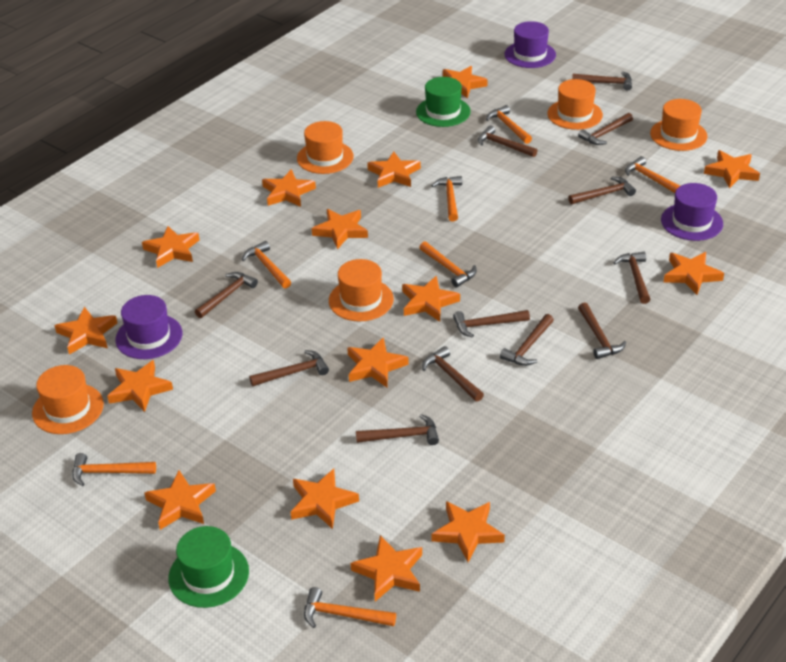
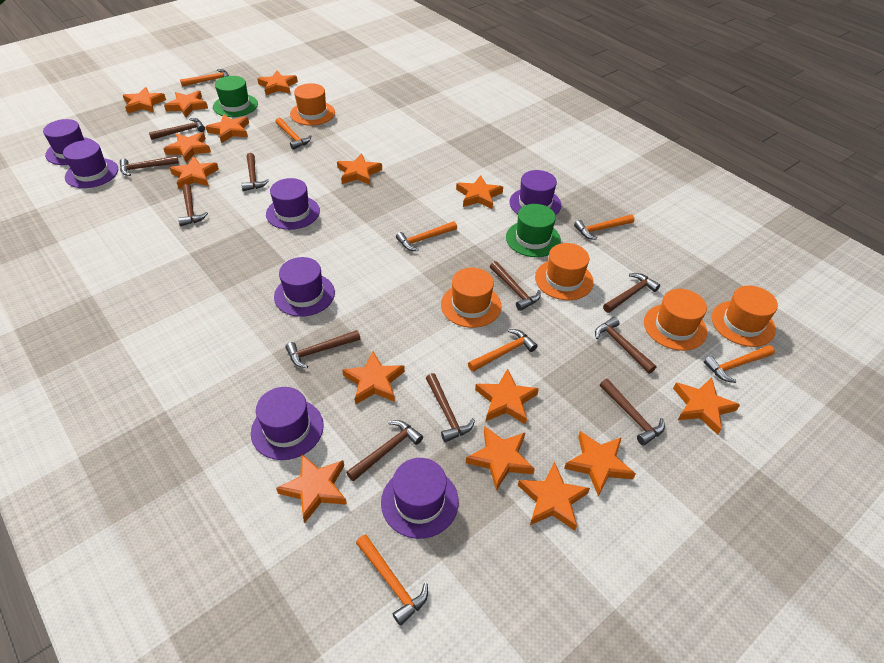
brown hammer: 12 -> 11
purple hat: 3 -> 7

